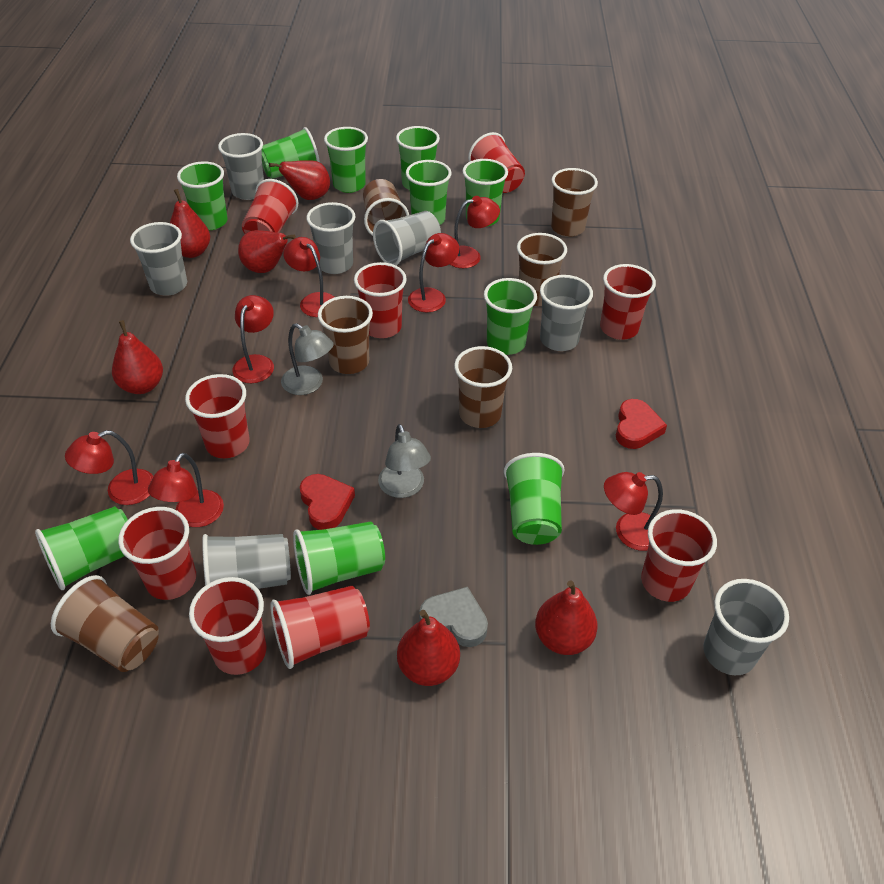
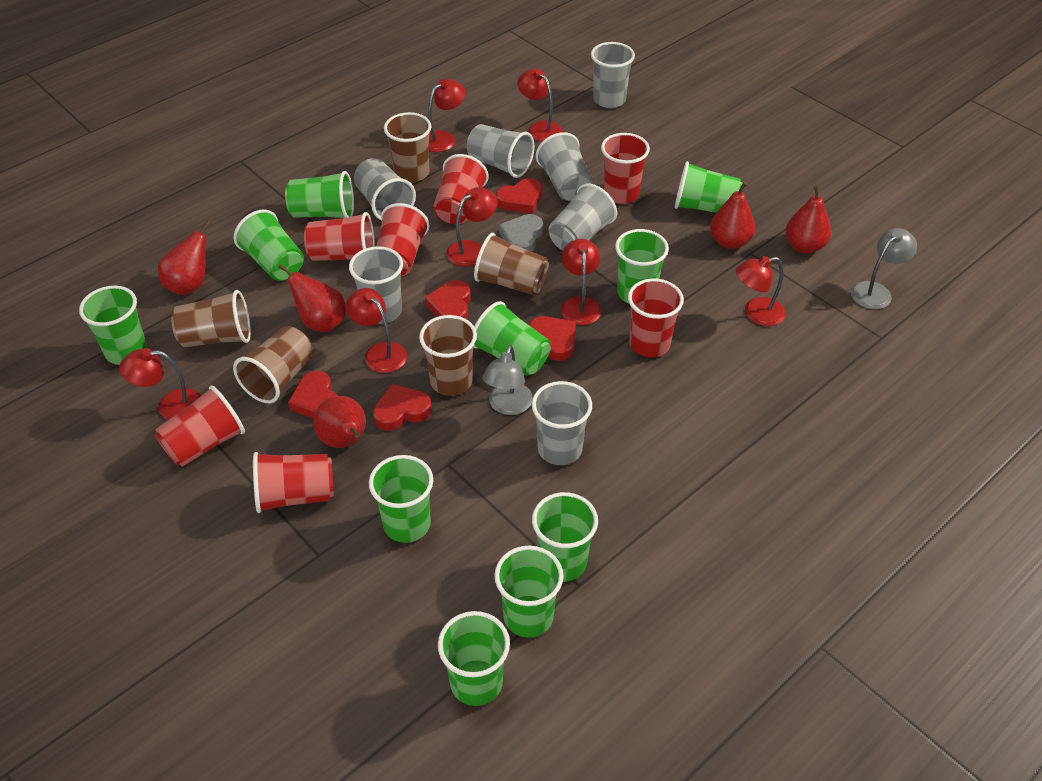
brown cup: 6 -> 5
red cup: 9 -> 7
red heart: 2 -> 5
red pear: 6 -> 5

